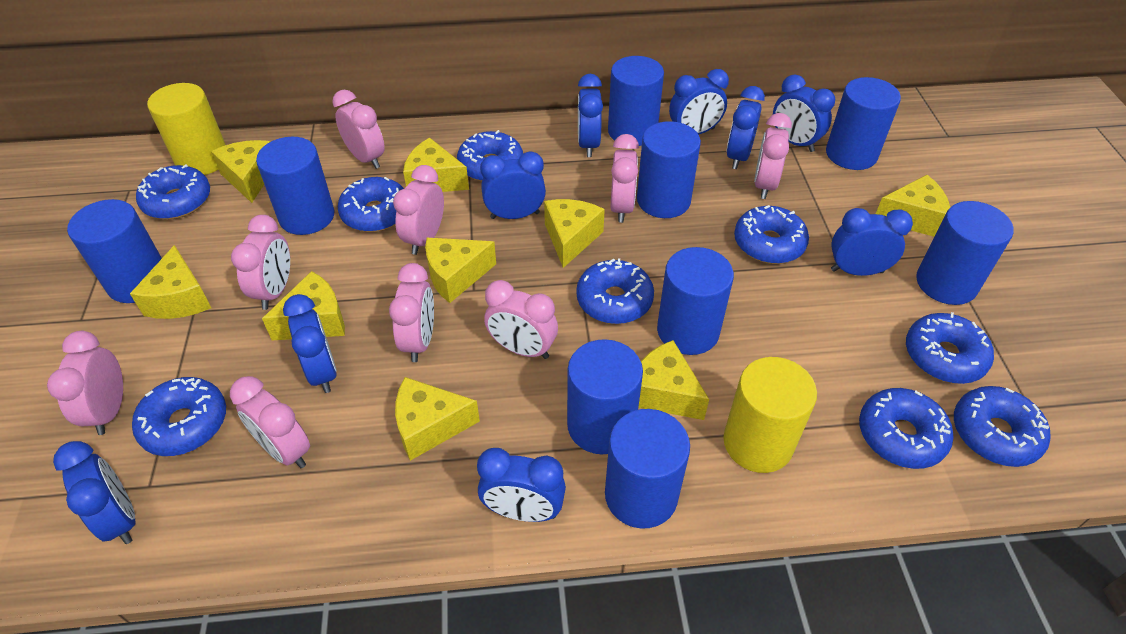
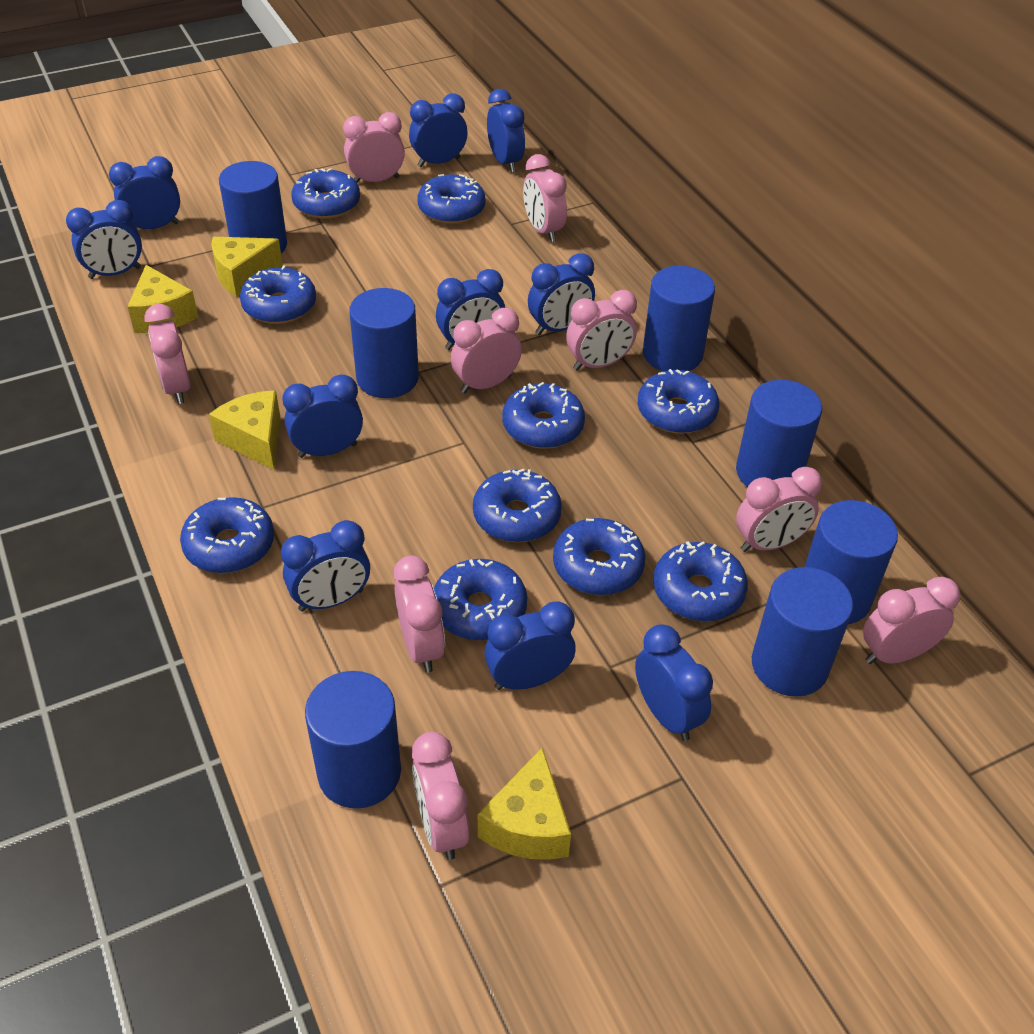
blue clock: 9 -> 10
blue cylinder: 9 -> 7
blue donut: 9 -> 10
yellow cheese: 9 -> 4
yellow cylinder: 2 -> 0

